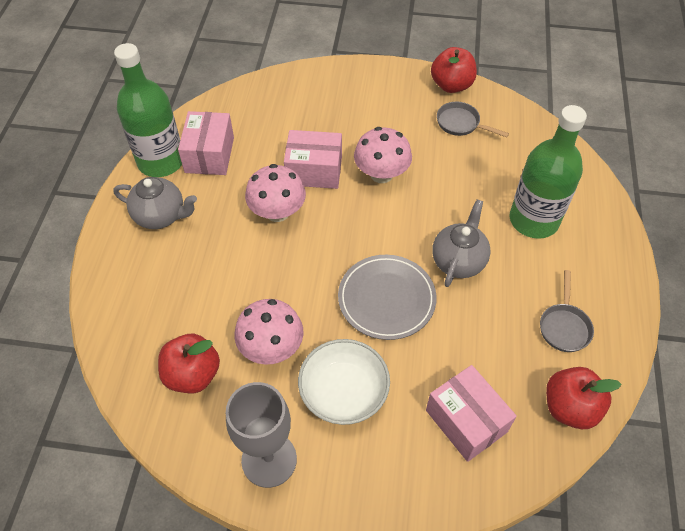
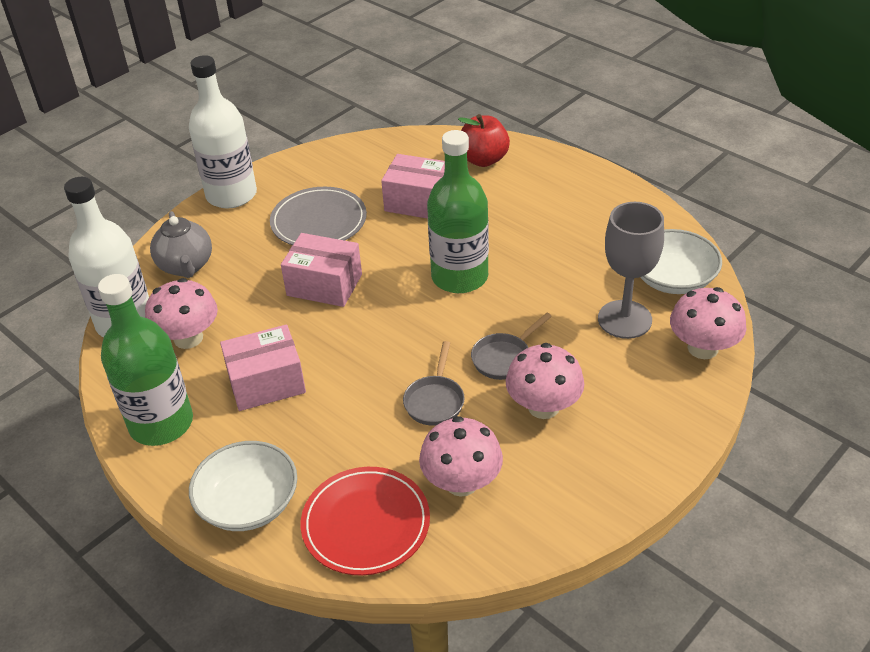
grey teapot: 2 -> 1
pink mushroom: 3 -> 4
red apple: 3 -> 1
red plate: 0 -> 1
white bottle: 0 -> 2
white bowl: 1 -> 2

